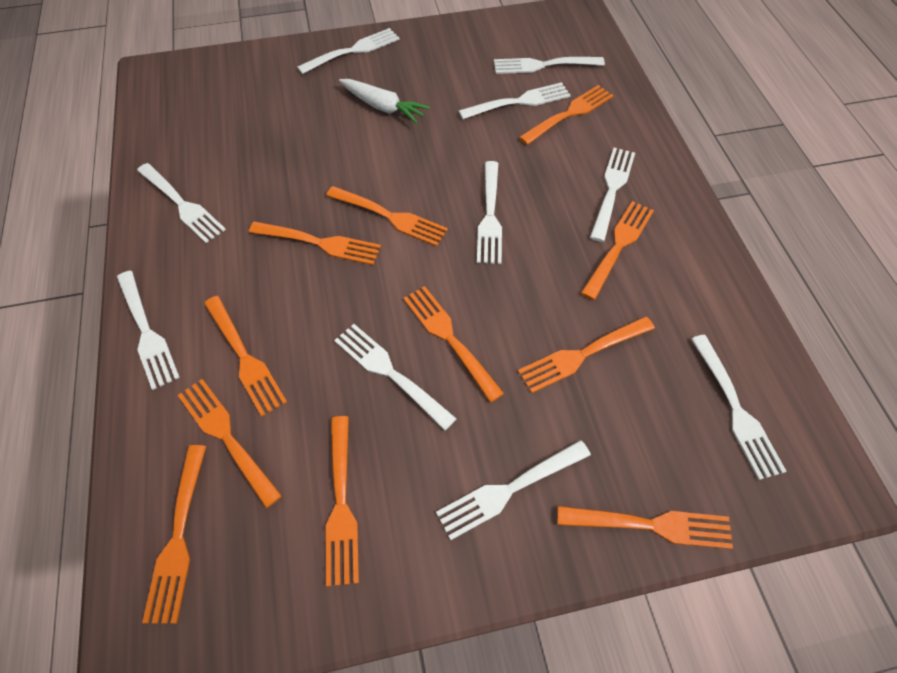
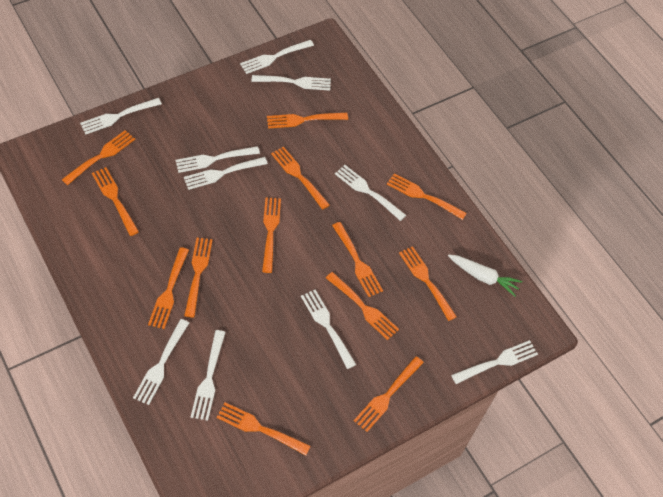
orange fork: 11 -> 13

